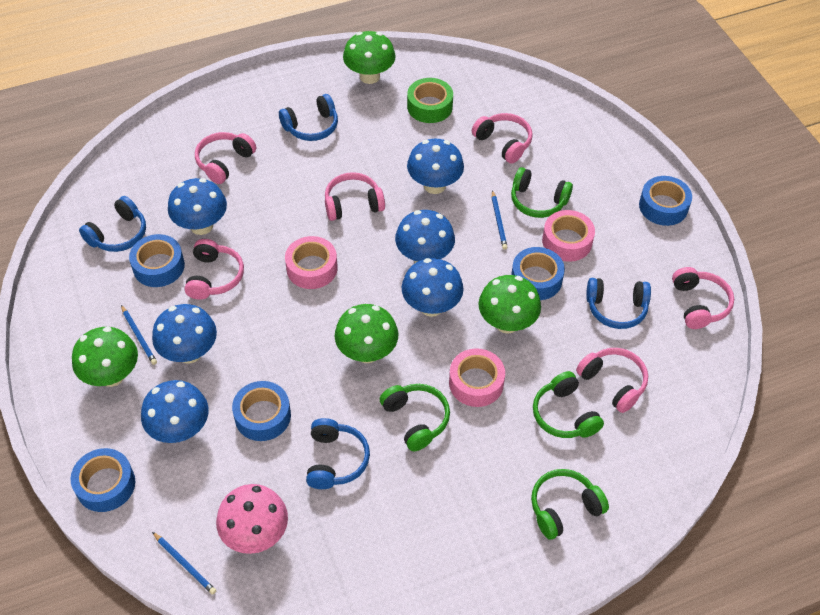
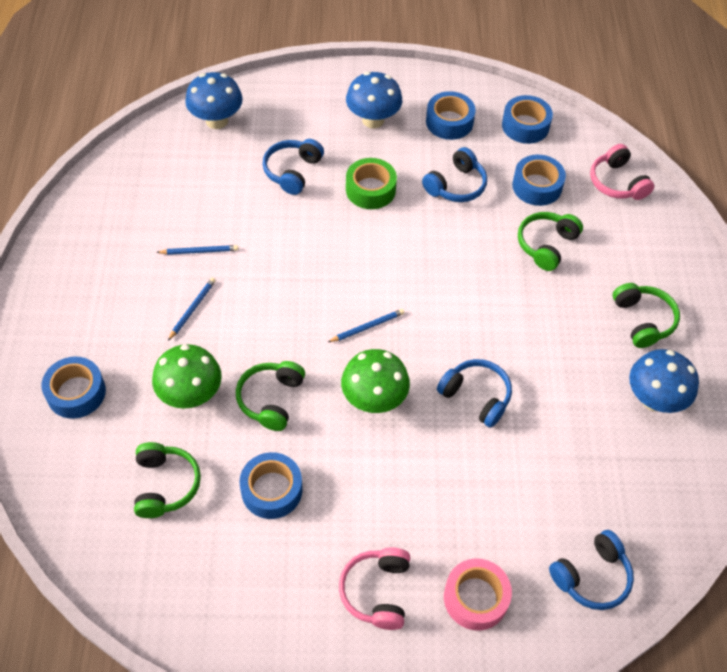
blue mushroom: 6 -> 3
green mushroom: 4 -> 2
pink headphones: 6 -> 2
pink mushroom: 1 -> 0
pink tape: 3 -> 1

